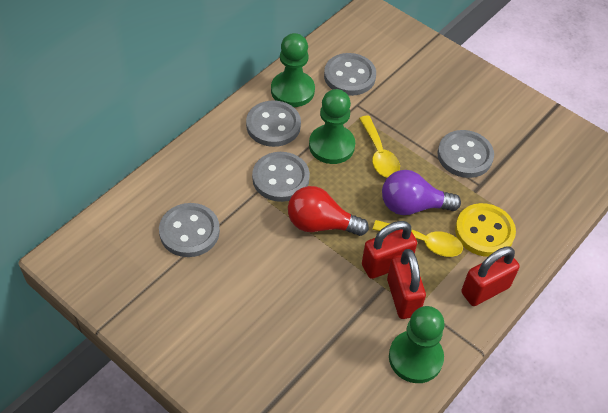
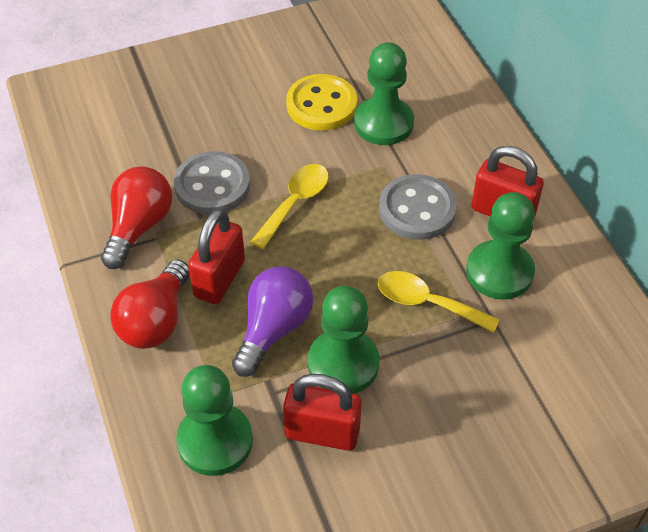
green pawn: 3 -> 4
grey button: 5 -> 2
red light bulb: 1 -> 2

